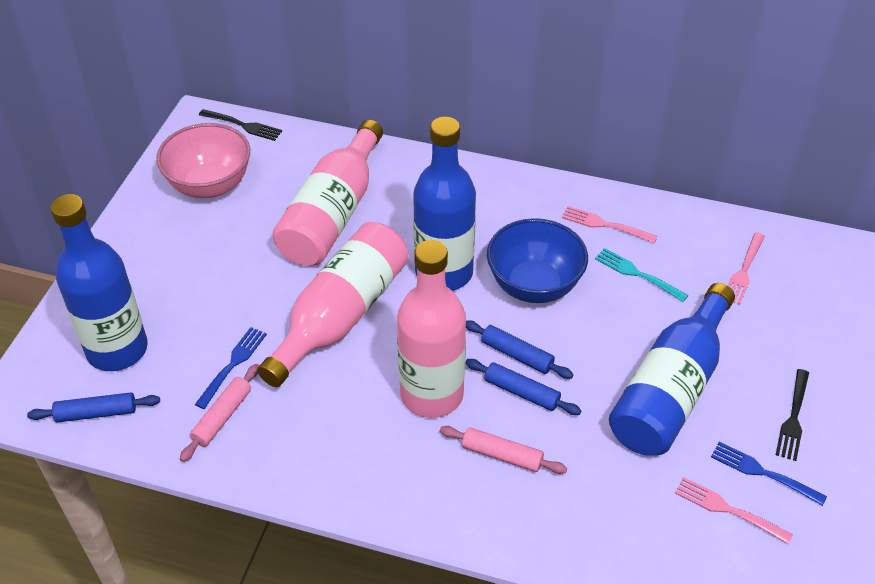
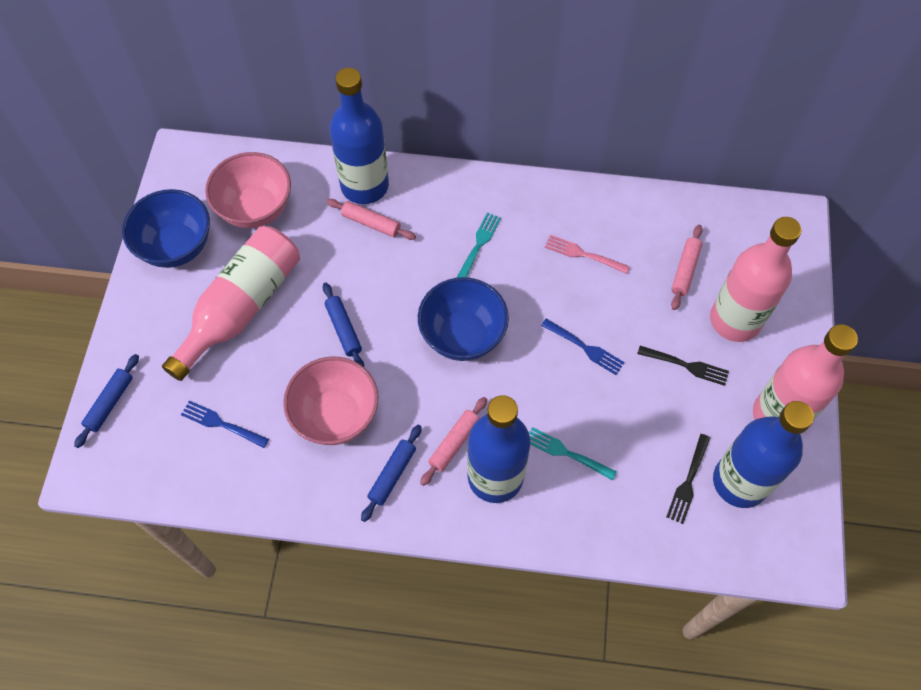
blue bowl: 1 -> 2
pink bowl: 1 -> 2
pink fork: 3 -> 1
pink rolling pin: 2 -> 3
turquoise fork: 1 -> 2

